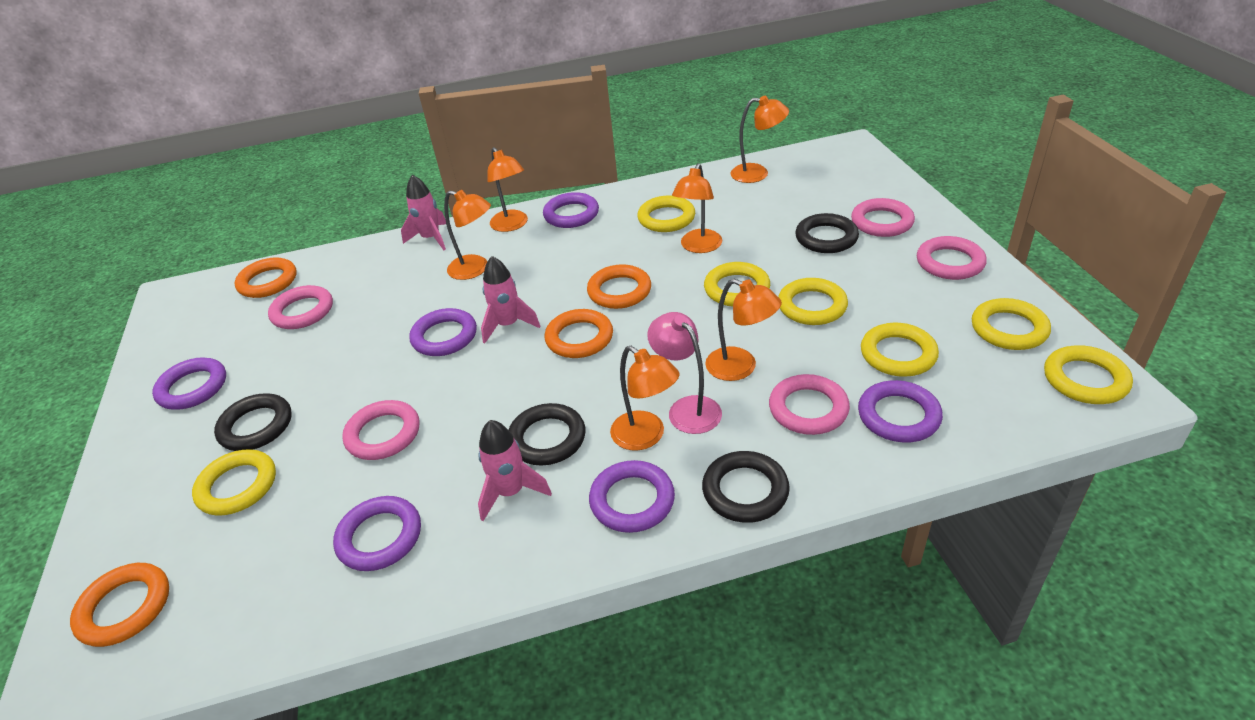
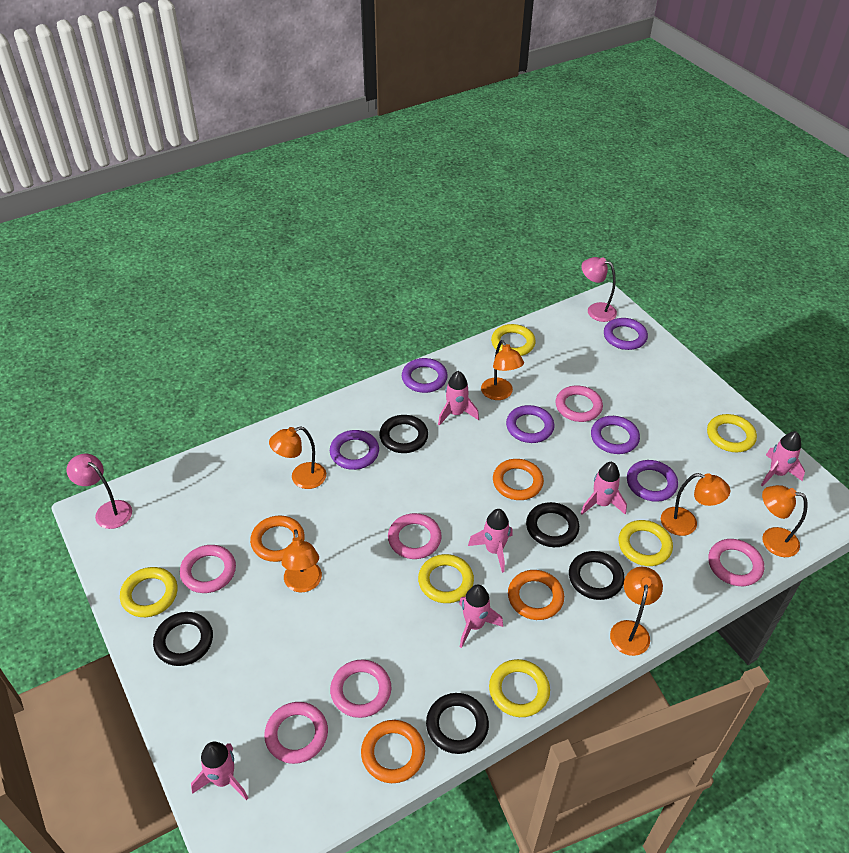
black ring: 4 -> 5
pink lamp: 1 -> 2
pink ring: 5 -> 6
pink rocket: 3 -> 6
yellow ring: 7 -> 6

